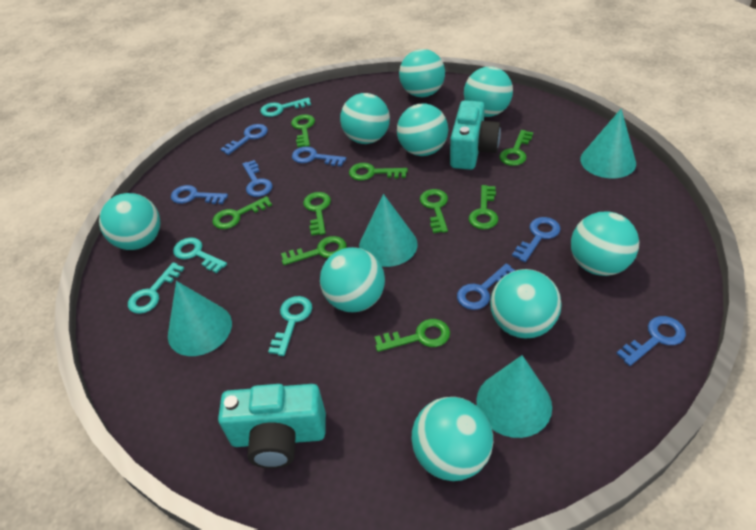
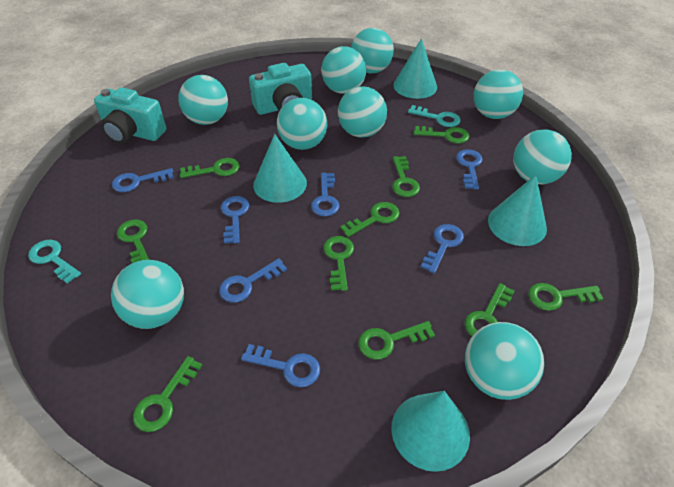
green key: 9 -> 10
turquoise key: 4 -> 2

